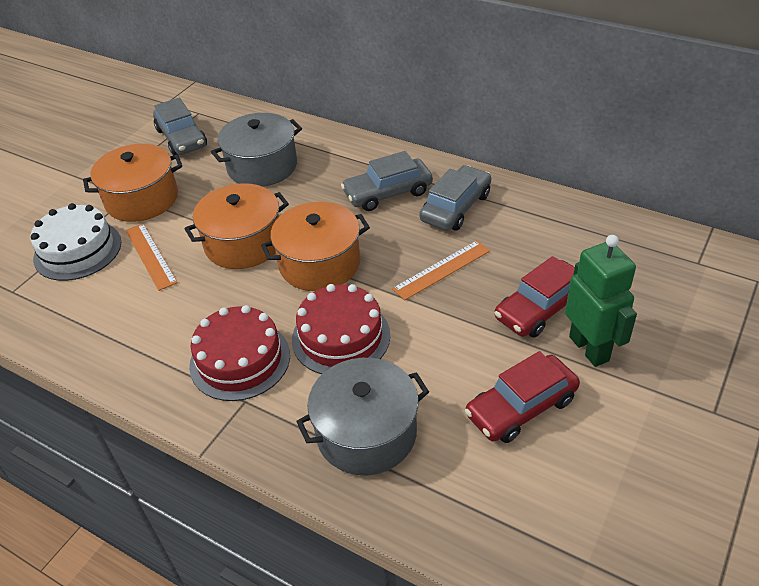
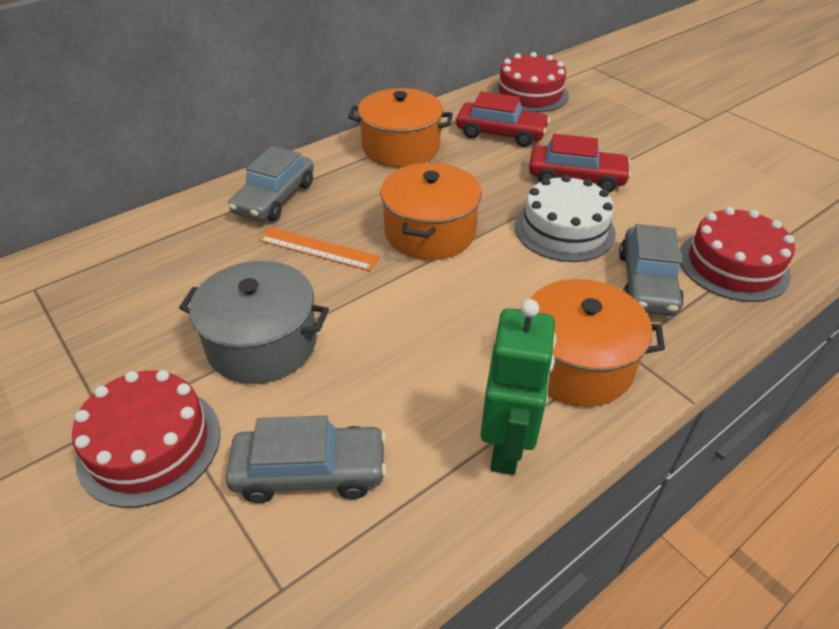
grey pot: 2 -> 1
orange ruler: 2 -> 1
red cake: 2 -> 3

